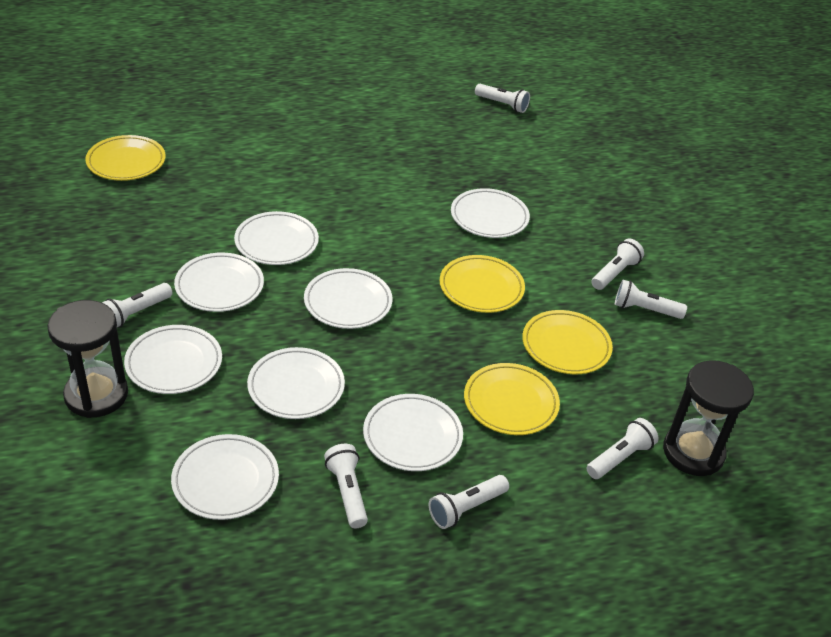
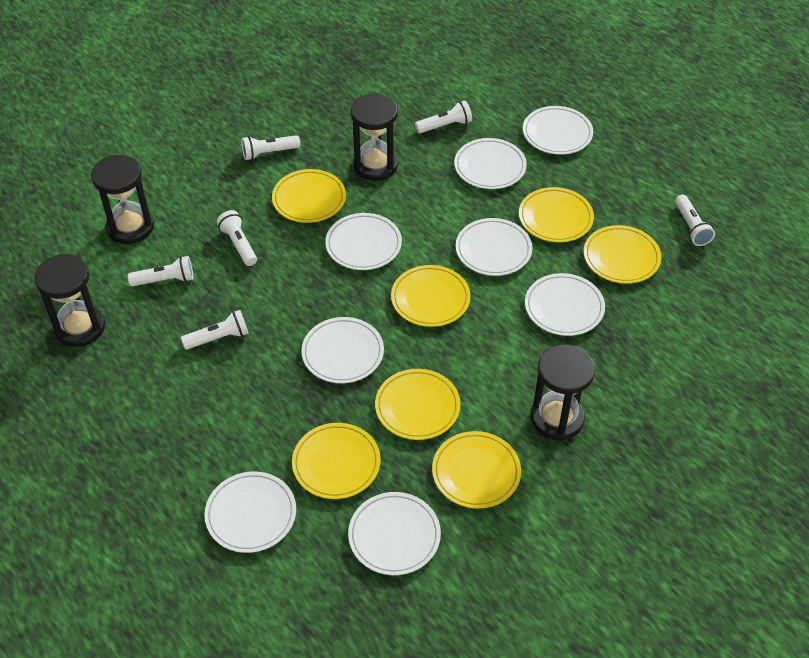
black hourglass: 2 -> 4
white flashlight: 7 -> 6
yellow plate: 4 -> 7

